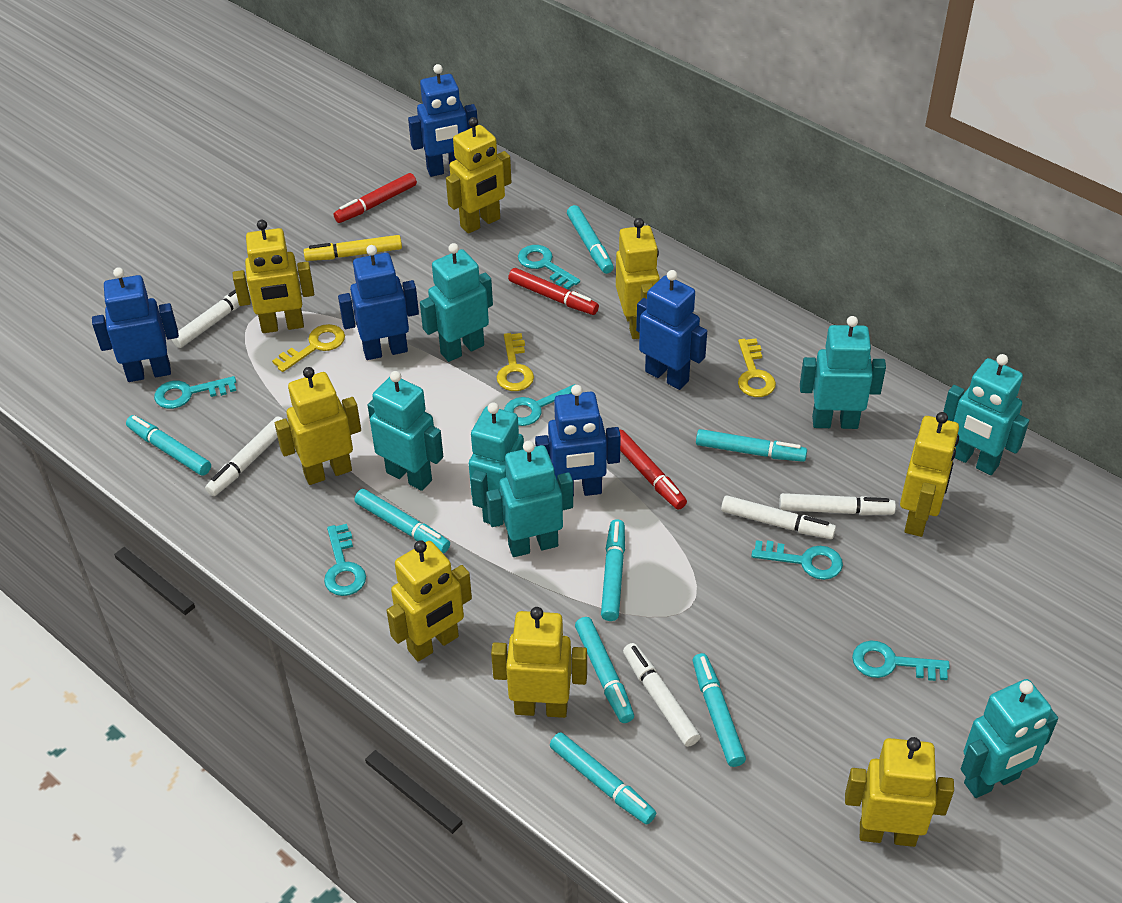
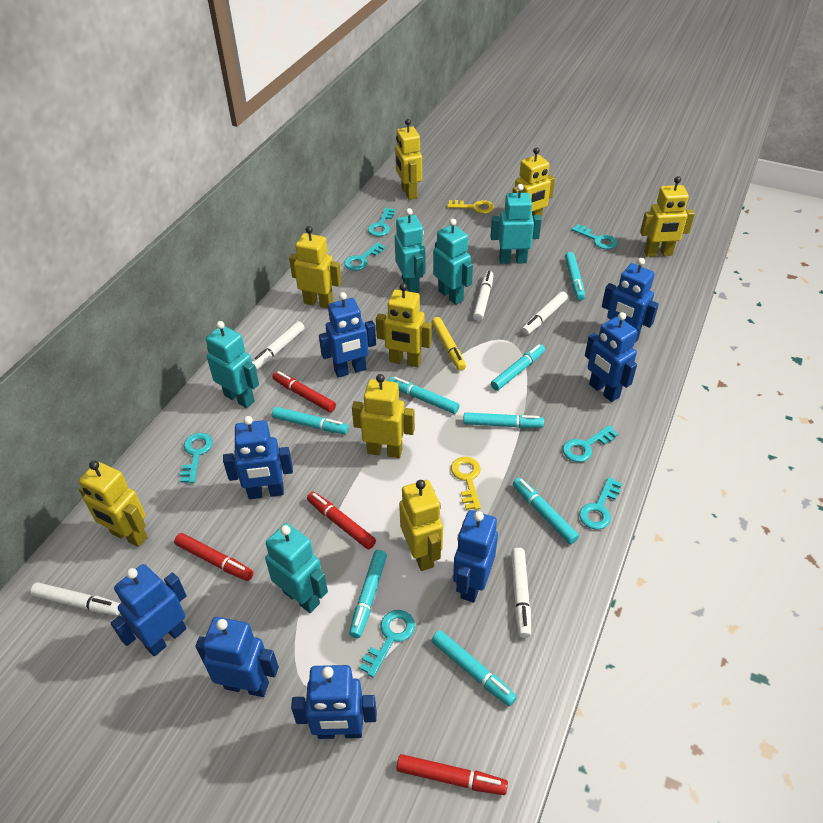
blue robot: 5 -> 8
red marker: 3 -> 4
turquoise key: 6 -> 7
turquoise robot: 7 -> 5
yellow key: 3 -> 2

